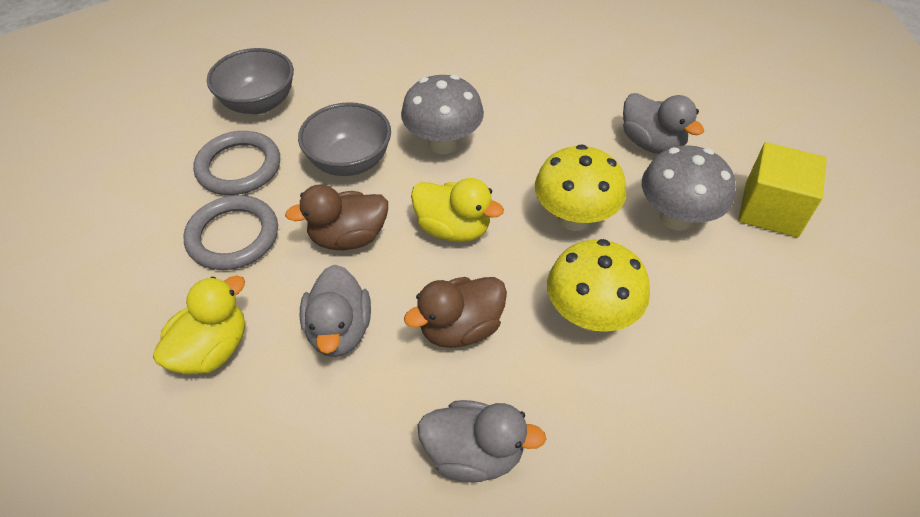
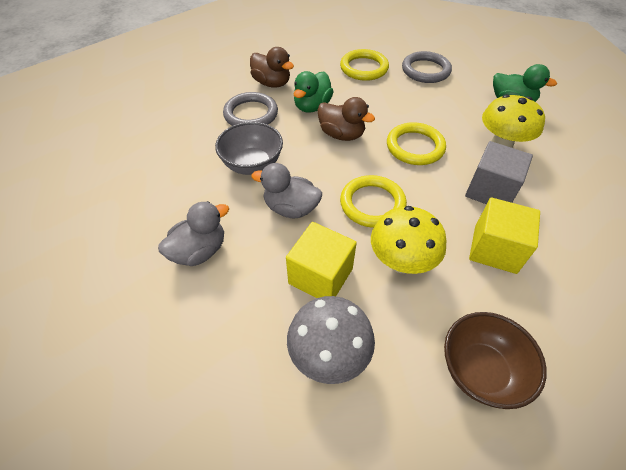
brown bowl: 0 -> 1
green duck: 0 -> 2
grey bowl: 2 -> 1
grey cube: 0 -> 1
grey duck: 3 -> 2
grey mushroom: 2 -> 1
yellow cube: 1 -> 2
yellow duck: 2 -> 0
yellow ring: 0 -> 3

